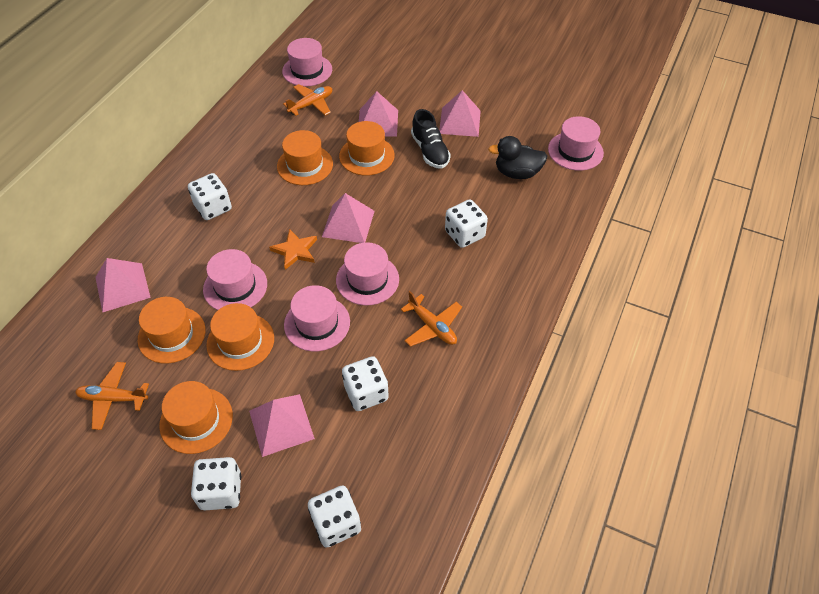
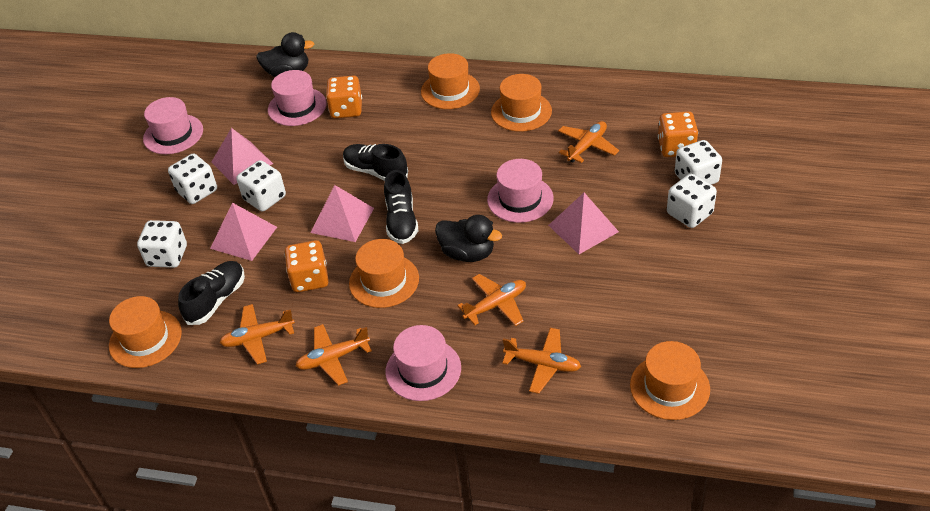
black duck: 1 -> 2
black shoe: 1 -> 3
orange dice: 0 -> 3
orange plane: 3 -> 5
orange star: 1 -> 0
pink hat: 5 -> 4
pink pyramid: 5 -> 4

